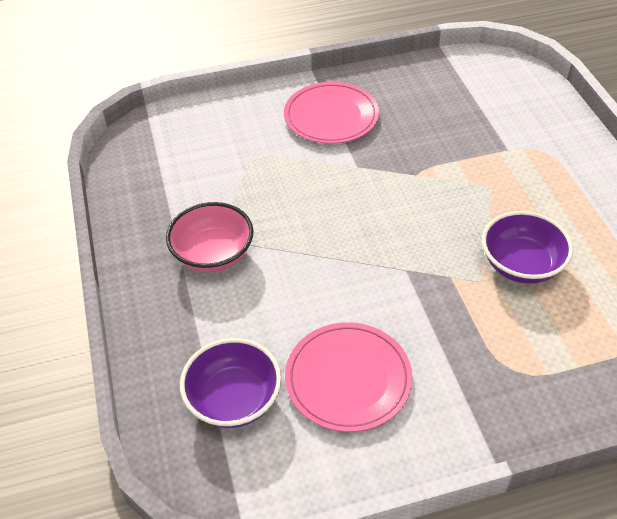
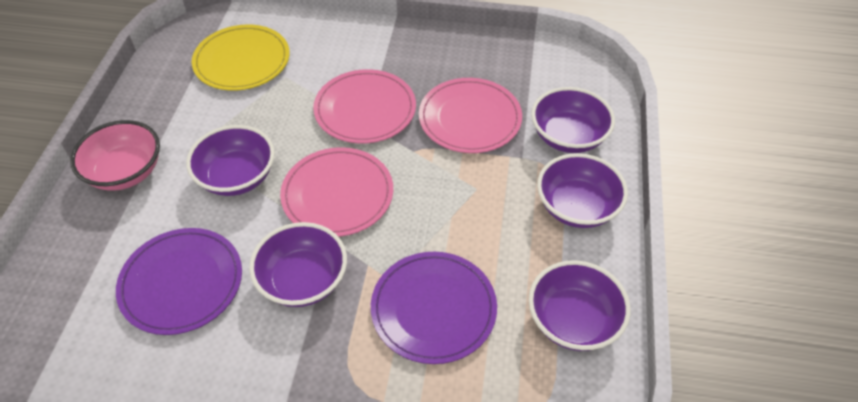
pink plate: 2 -> 3
purple bowl: 2 -> 5
purple plate: 0 -> 2
yellow plate: 0 -> 1

